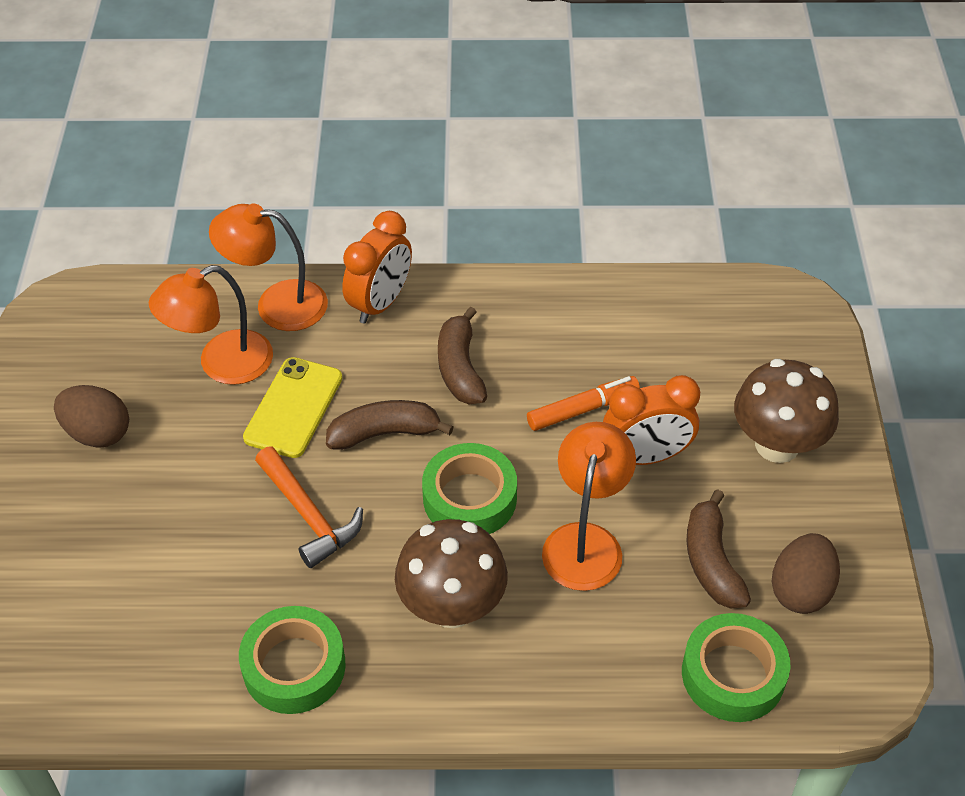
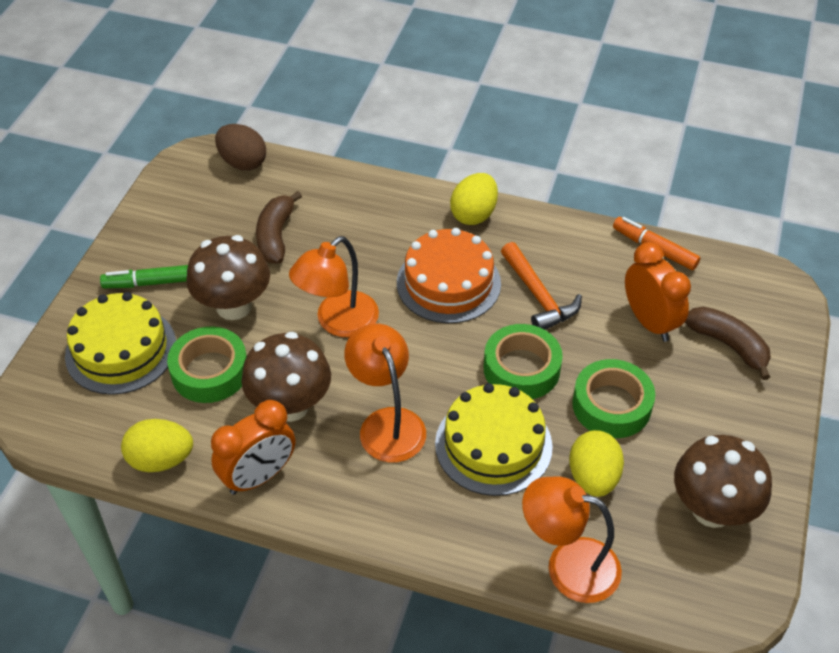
brown banana: 3 -> 2
brown egg: 2 -> 1
brown mushroom: 2 -> 3
green marker: 0 -> 1
orange cake: 0 -> 1
yellow cake: 0 -> 2
yellow egg: 0 -> 3
yellow phone: 1 -> 0

